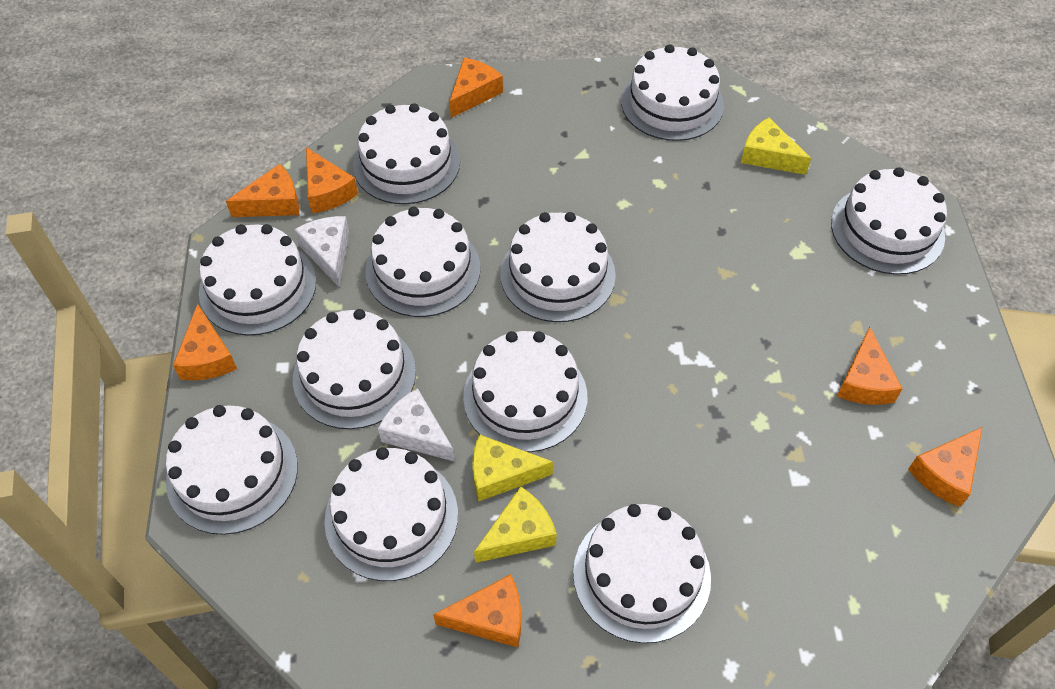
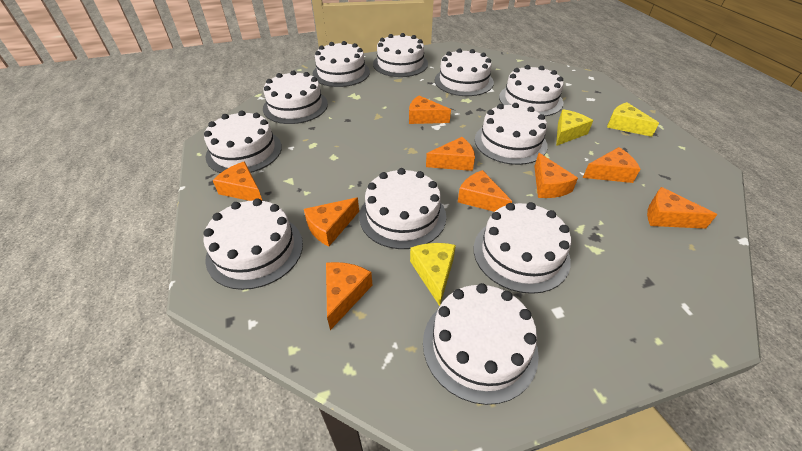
orange cheese: 7 -> 9
white cheese: 2 -> 0

